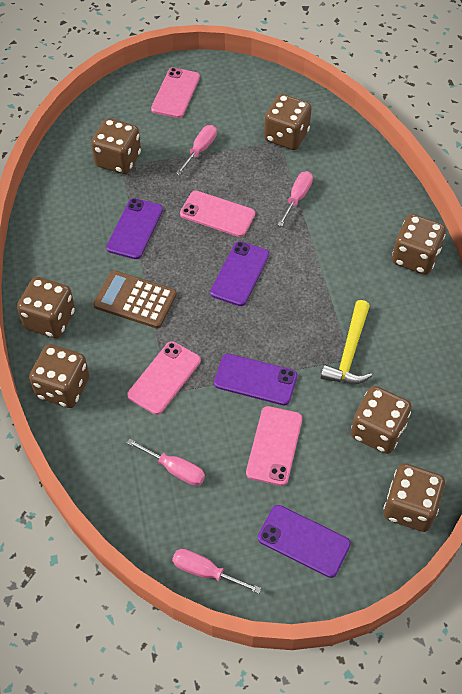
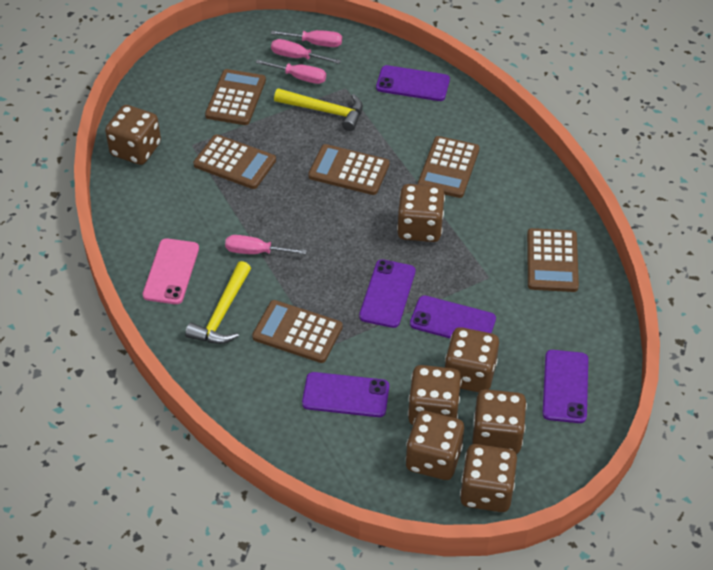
brown calculator: 1 -> 6
pink phone: 4 -> 1
purple phone: 4 -> 5
yellow hammer: 1 -> 2

